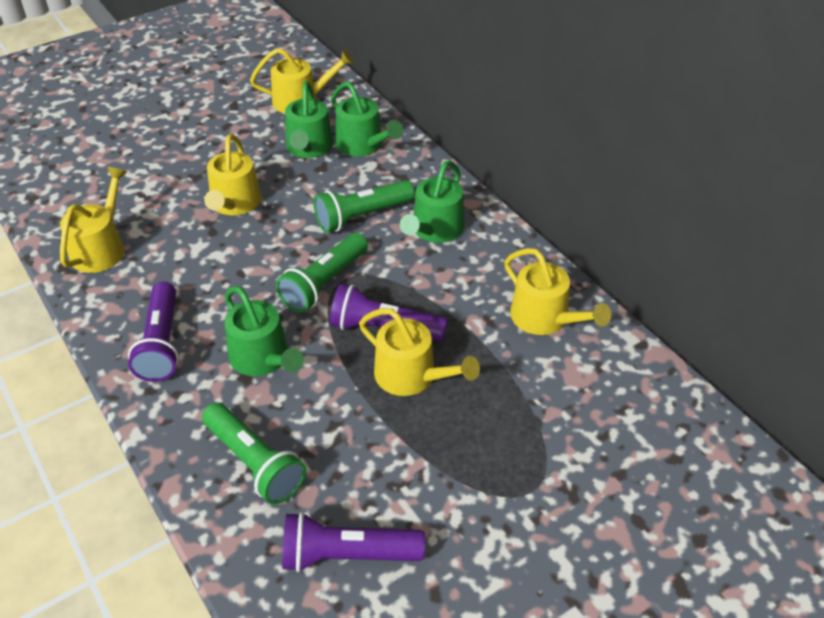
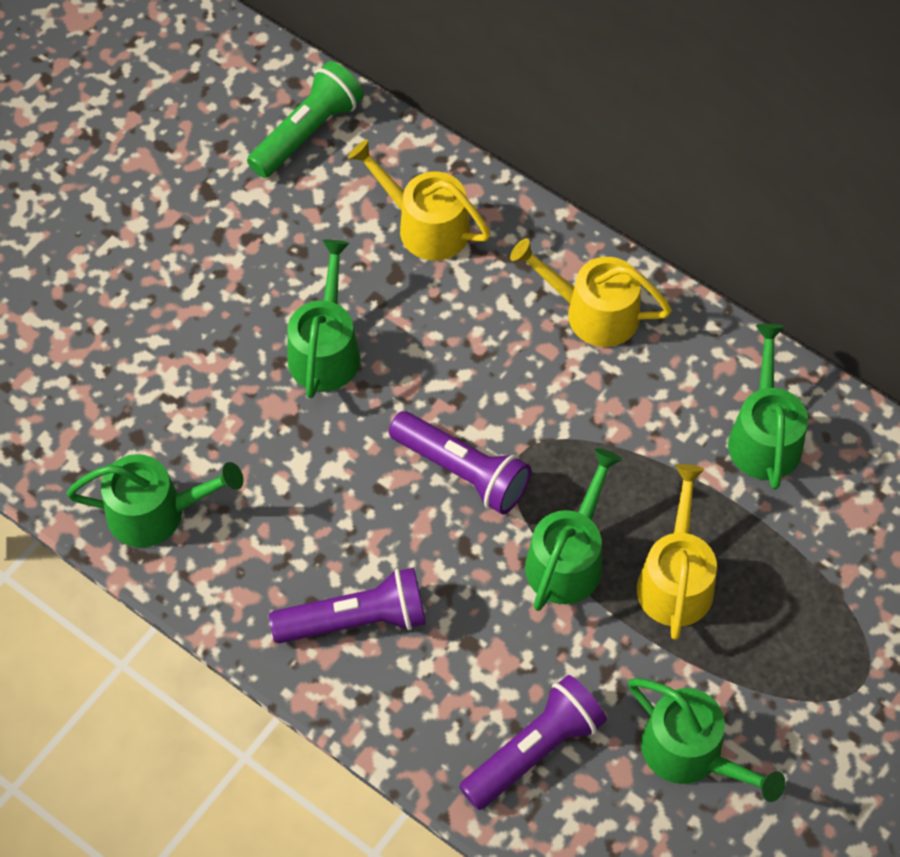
green flashlight: 3 -> 1
green watering can: 4 -> 5
yellow watering can: 5 -> 3

